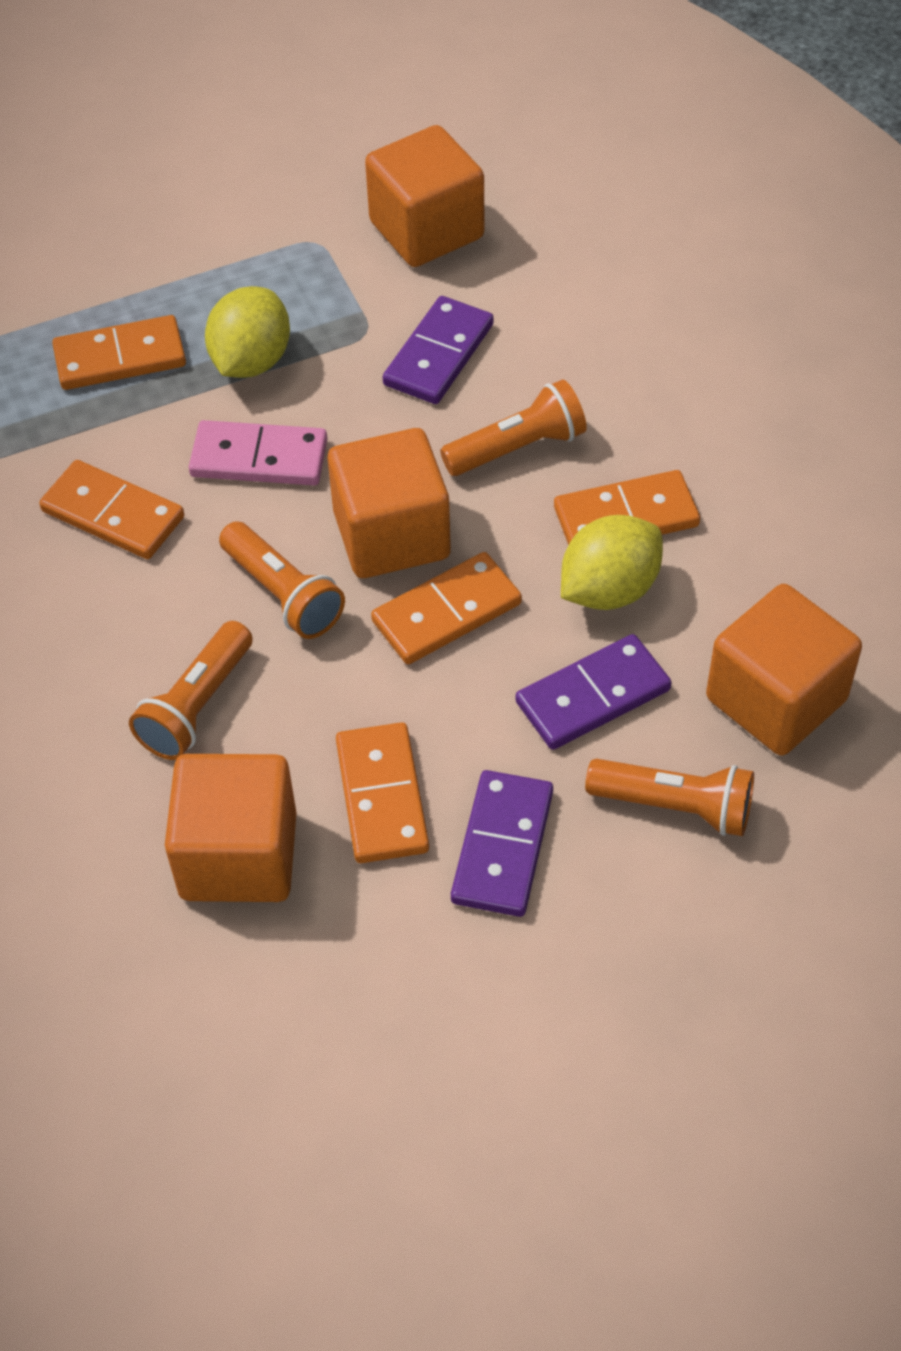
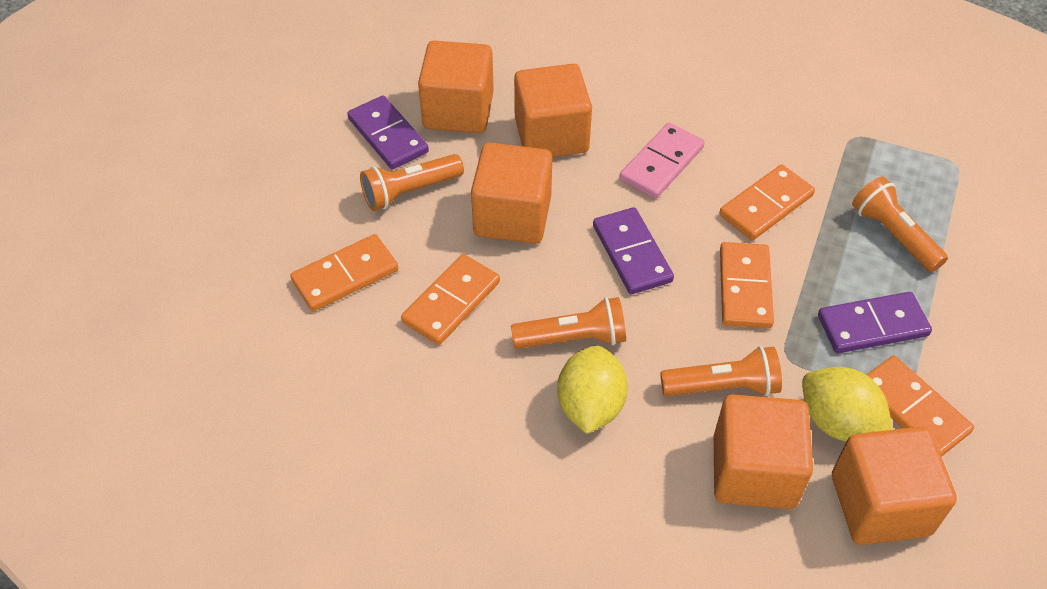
orange cube: 4 -> 5

